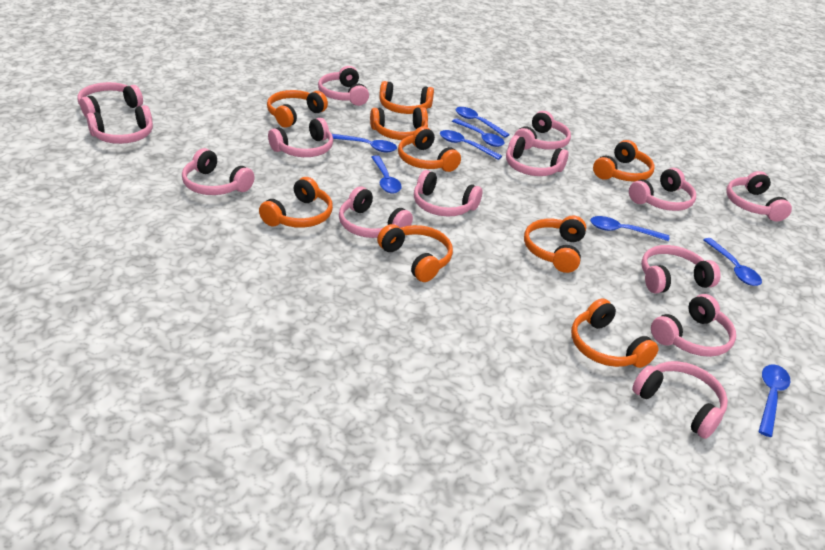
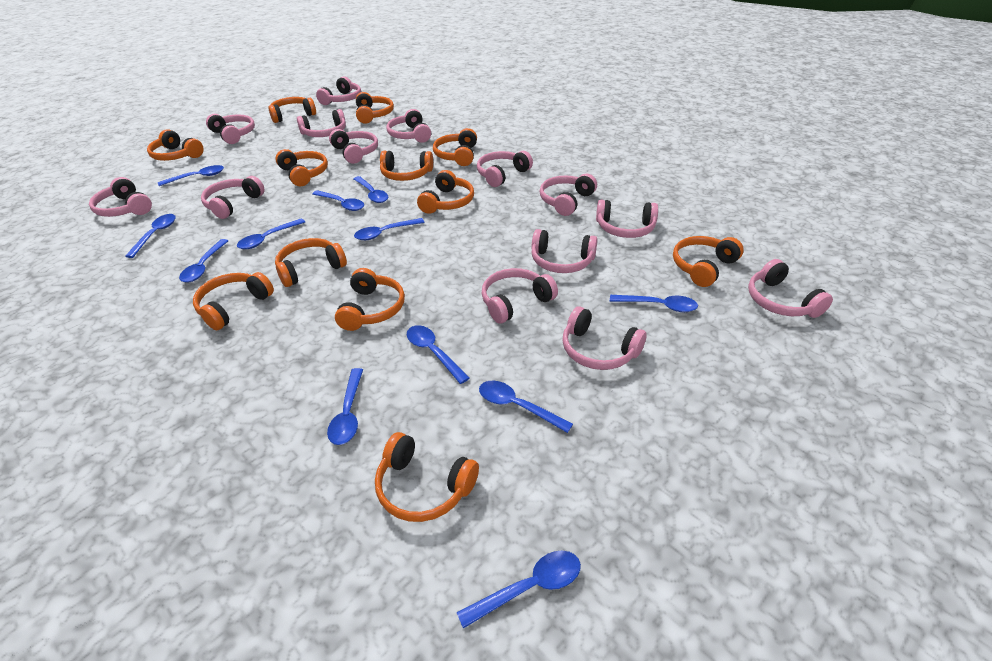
blue spoon: 8 -> 12
orange headphones: 9 -> 12

